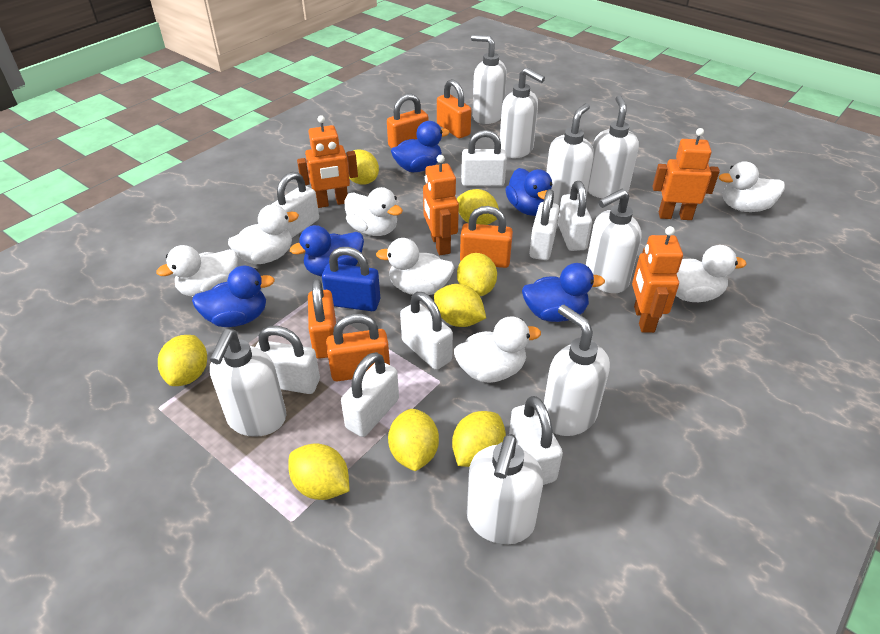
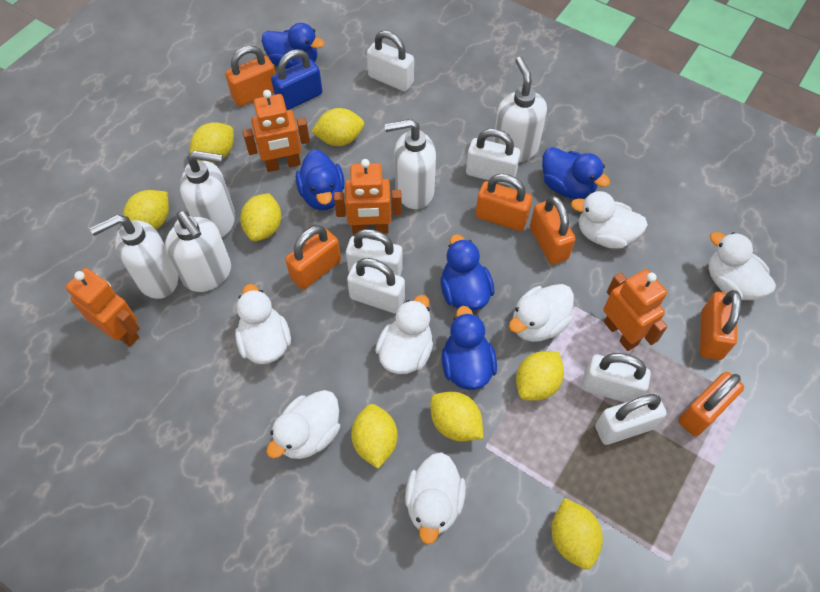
orange padlock: 5 -> 6
white padlock: 8 -> 6
white soap dispenser: 8 -> 5

